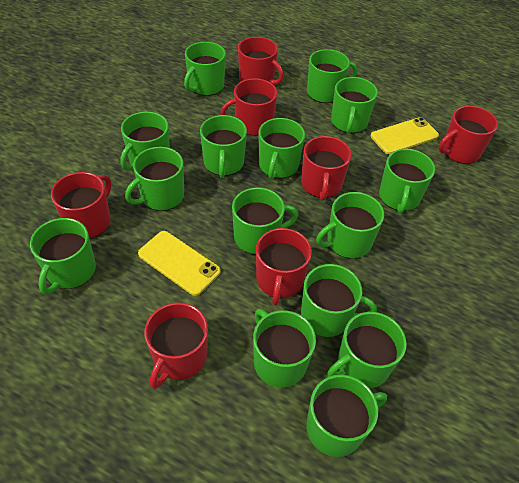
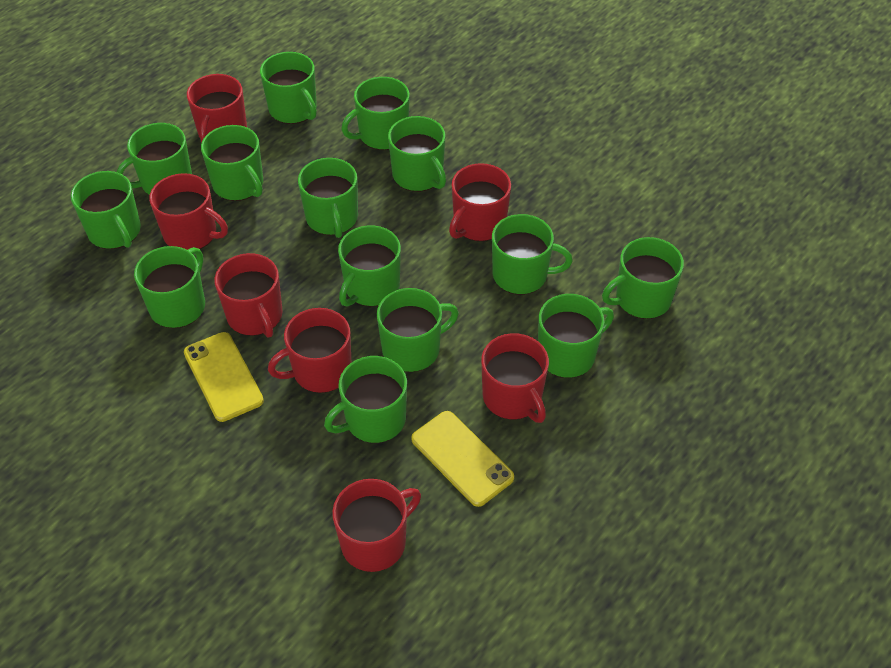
green mug: 15 -> 14

